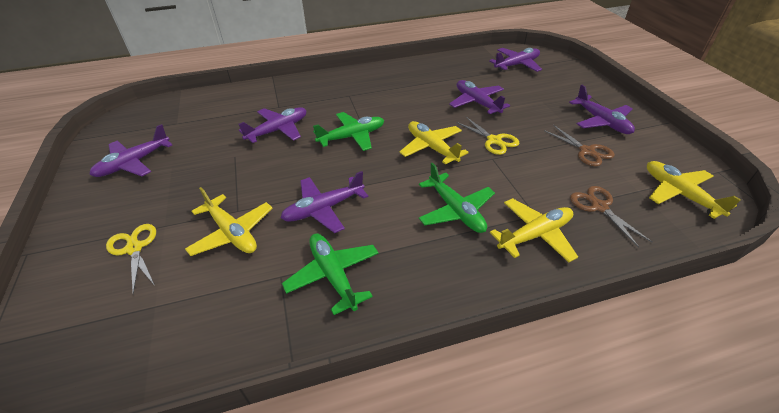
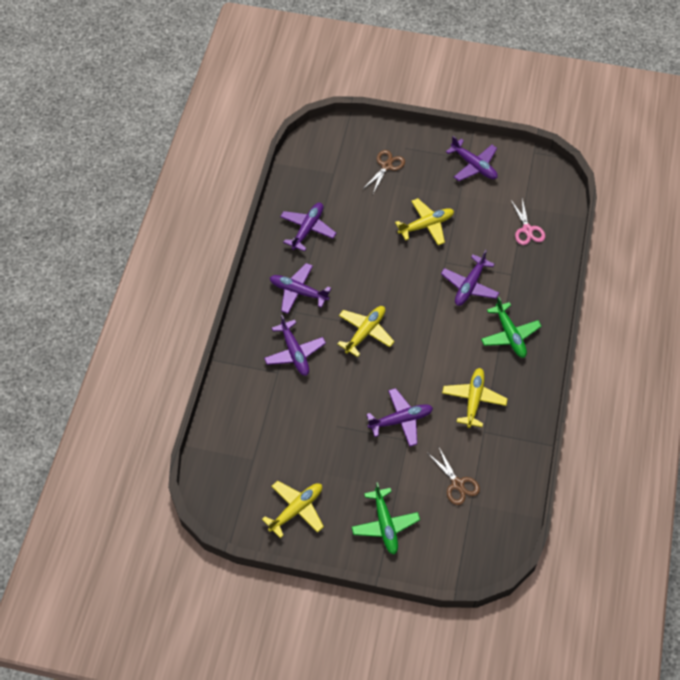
green plane: 3 -> 2
pink scissors: 0 -> 1
yellow scissors: 2 -> 0

